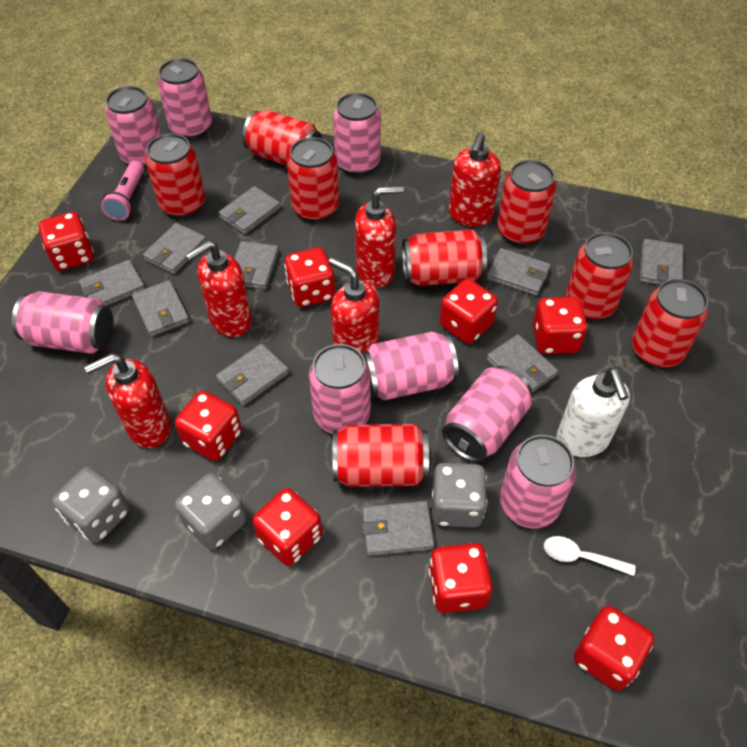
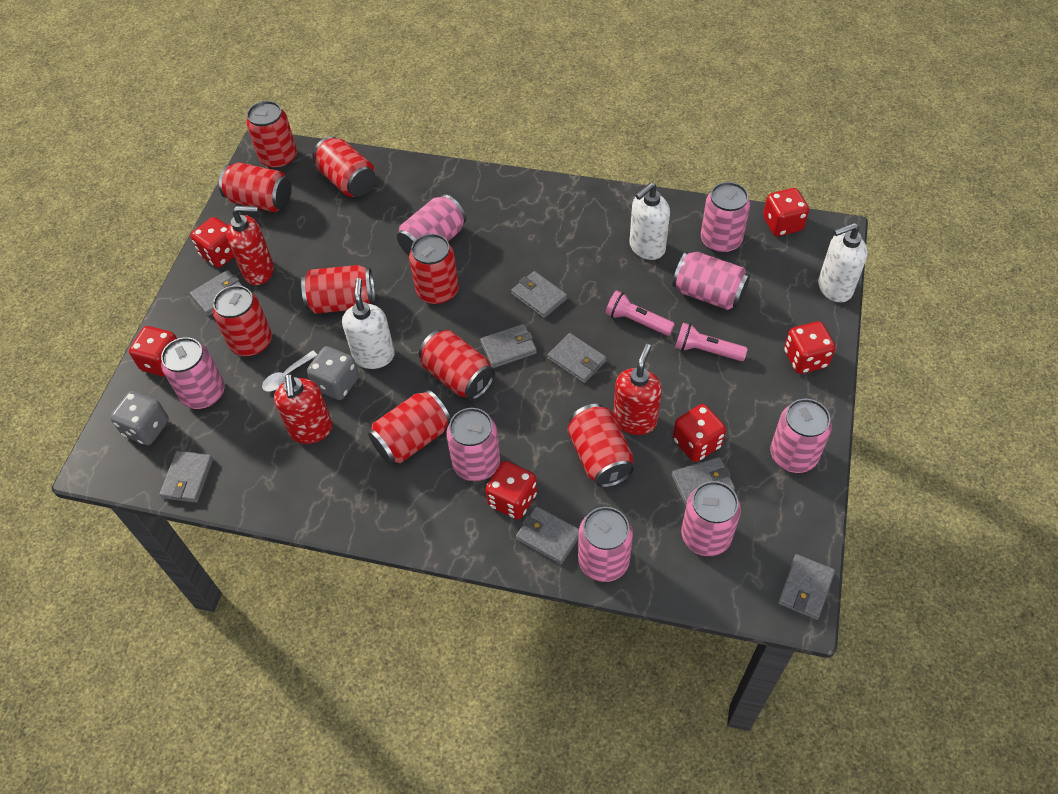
grey dice: 3 -> 2
grey wallet: 10 -> 8
pink flashlight: 1 -> 2
red can: 8 -> 9
red dice: 8 -> 6
red soap dispenser: 5 -> 3
white soap dispenser: 1 -> 3

